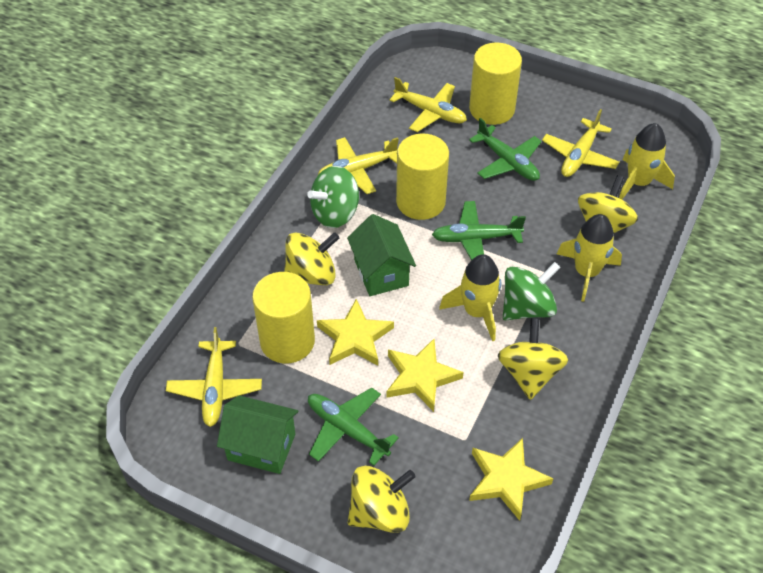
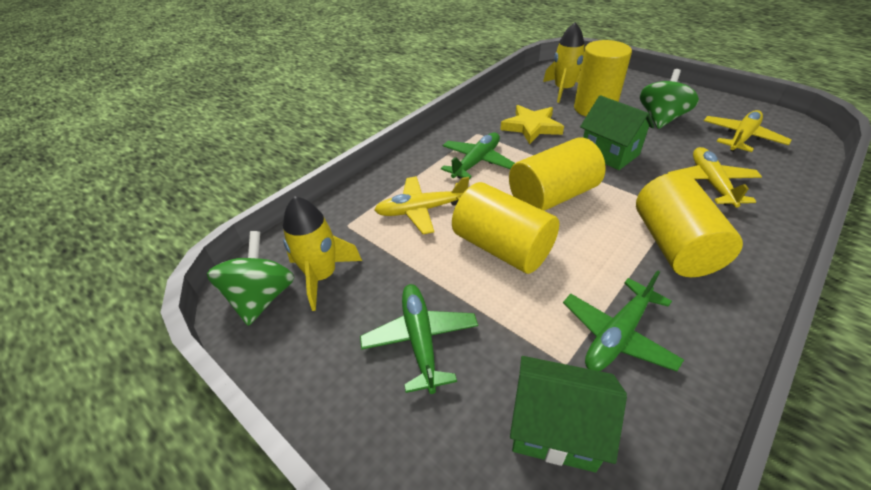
yellow cylinder: 3 -> 4
yellow plane: 4 -> 3
yellow rocket: 3 -> 2
yellow spinning top: 4 -> 0
yellow star: 3 -> 1

